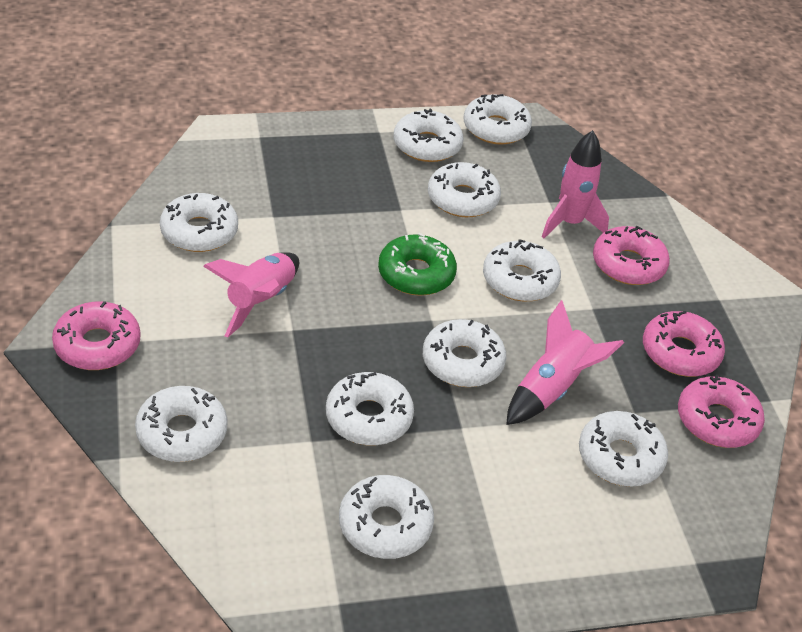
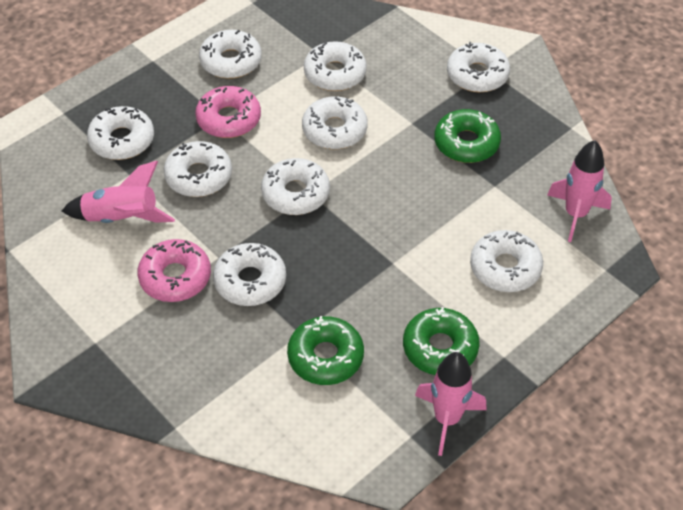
green donut: 1 -> 3
pink donut: 4 -> 2
white donut: 10 -> 9

